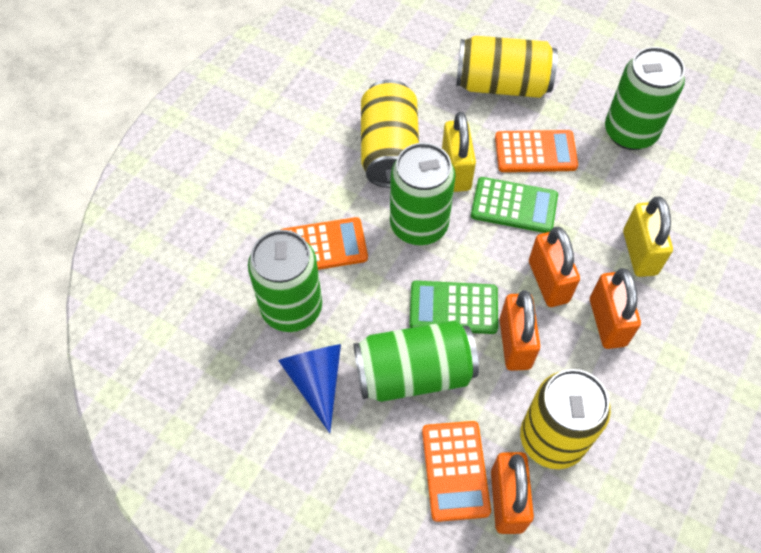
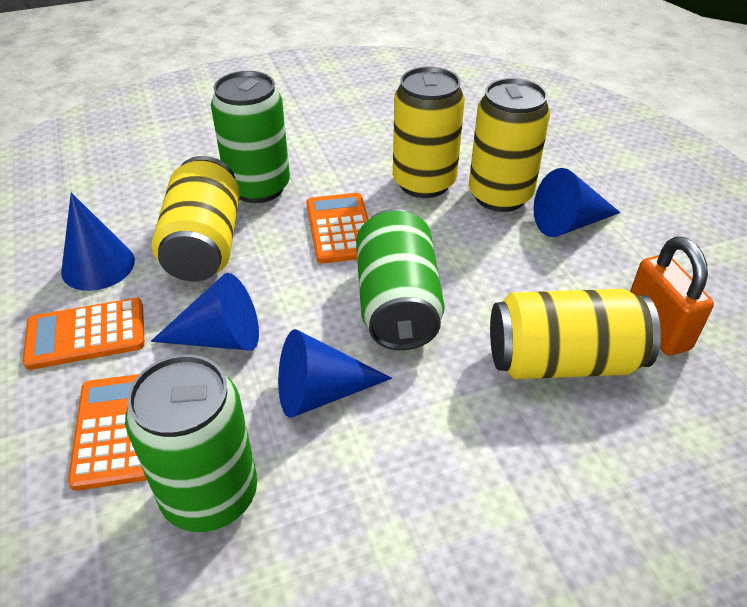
blue cone: 1 -> 4
green calculator: 2 -> 0
green can: 4 -> 3
orange padlock: 4 -> 1
yellow can: 3 -> 4
yellow padlock: 2 -> 0

